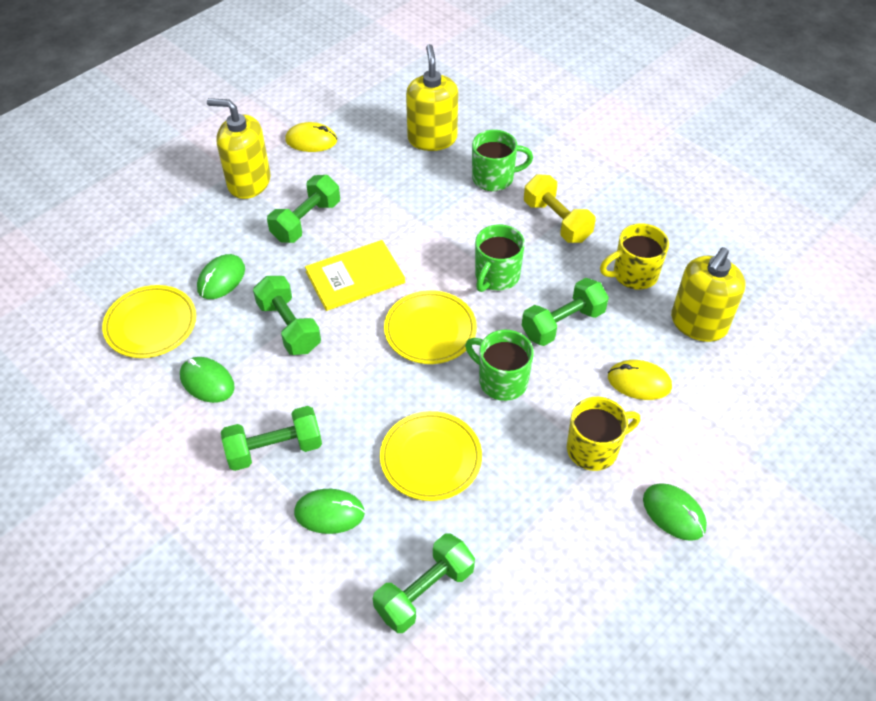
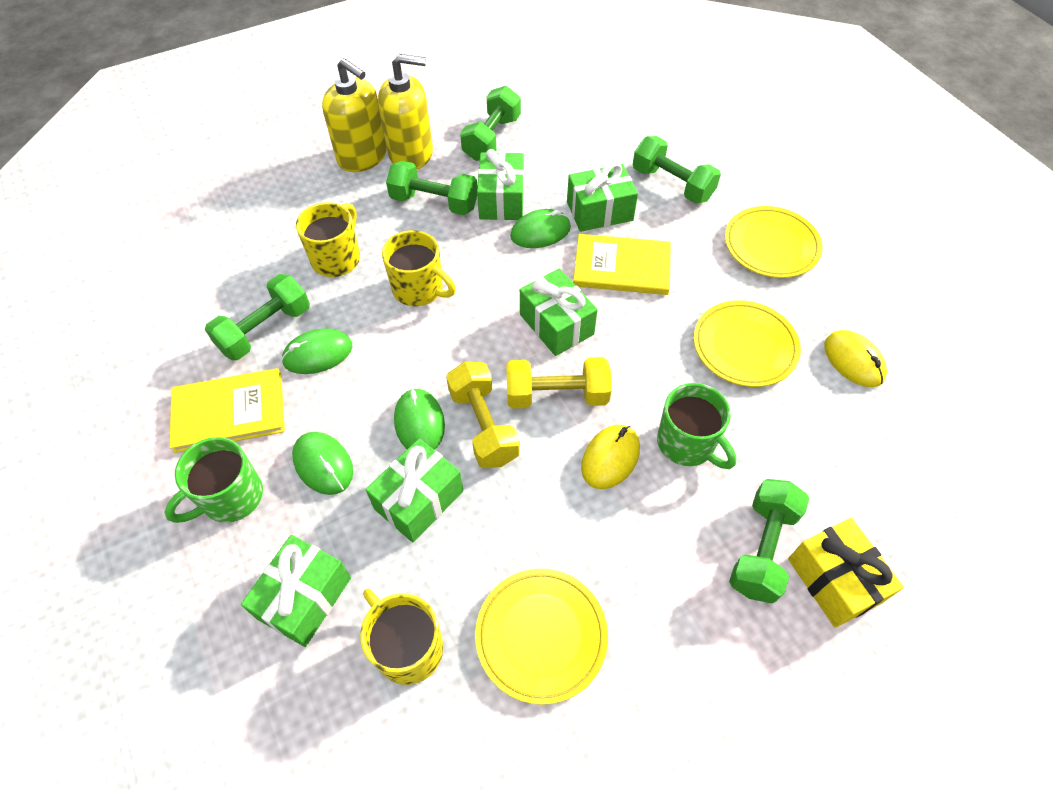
green gift: 0 -> 5
green mug: 3 -> 2
yellow book: 1 -> 2
yellow dumbbell: 1 -> 2
yellow gift: 0 -> 1
yellow mug: 2 -> 3
yellow soap dispenser: 3 -> 2

